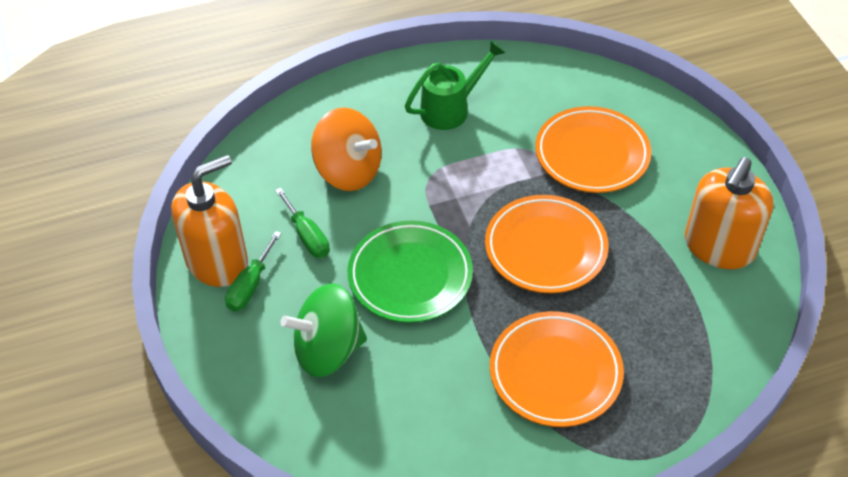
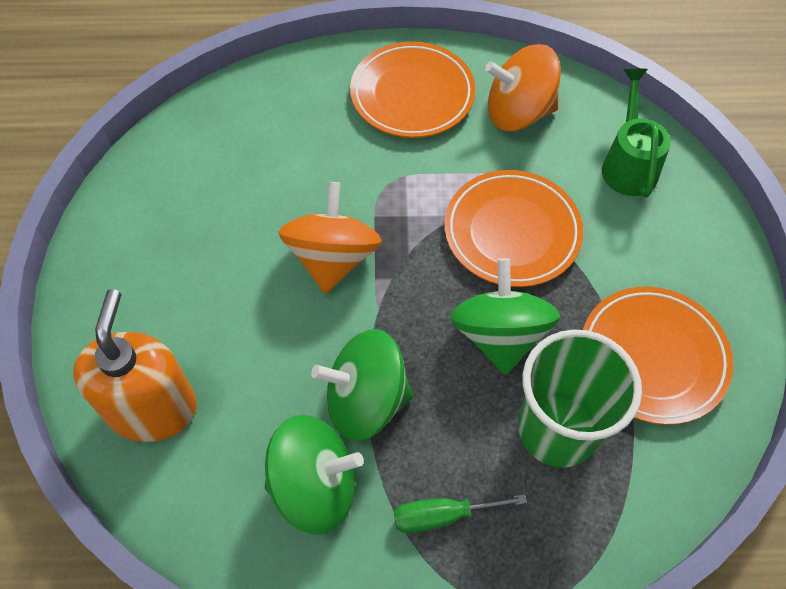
green cup: 0 -> 1
green plate: 1 -> 0
green screwdriver: 2 -> 1
green spinning top: 1 -> 3
orange soap dispenser: 2 -> 1
orange spinning top: 1 -> 2

